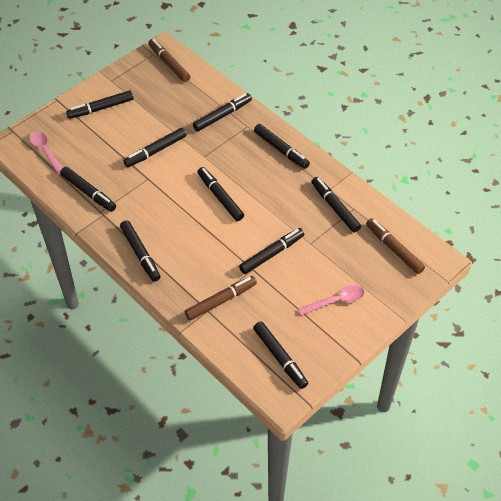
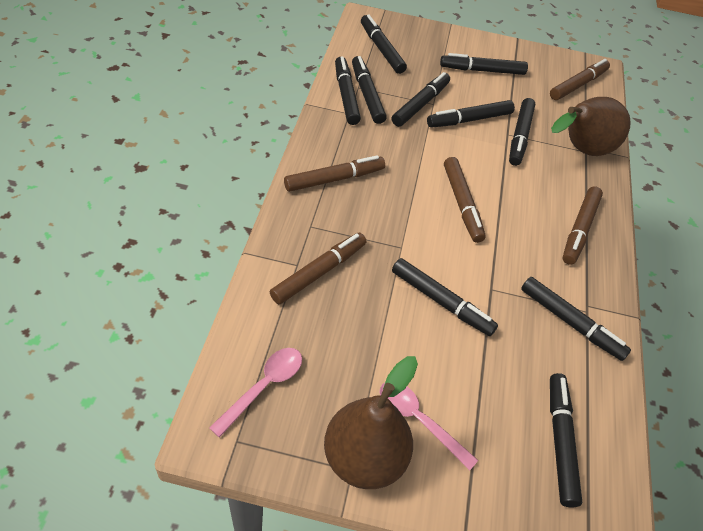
brown marker: 3 -> 5
brown pear: 0 -> 2

